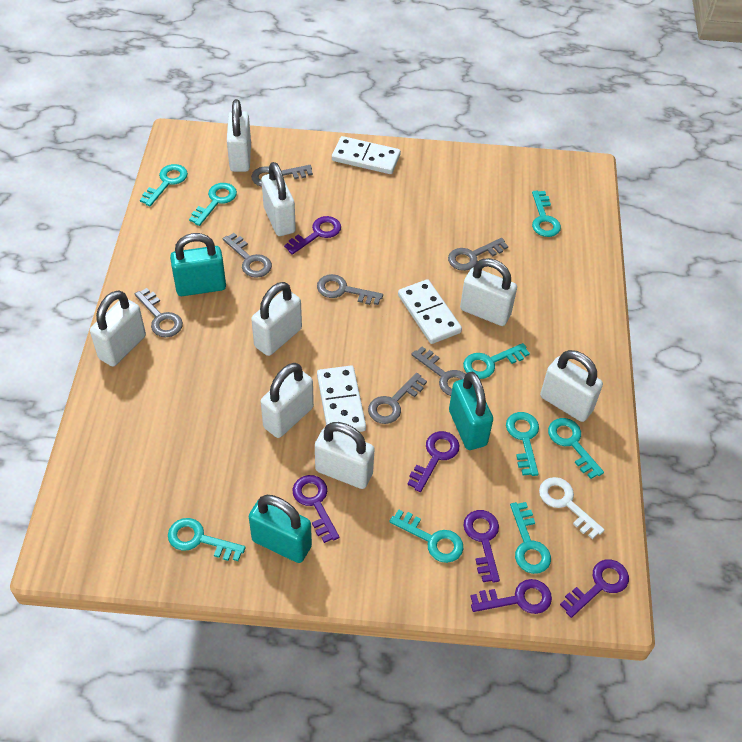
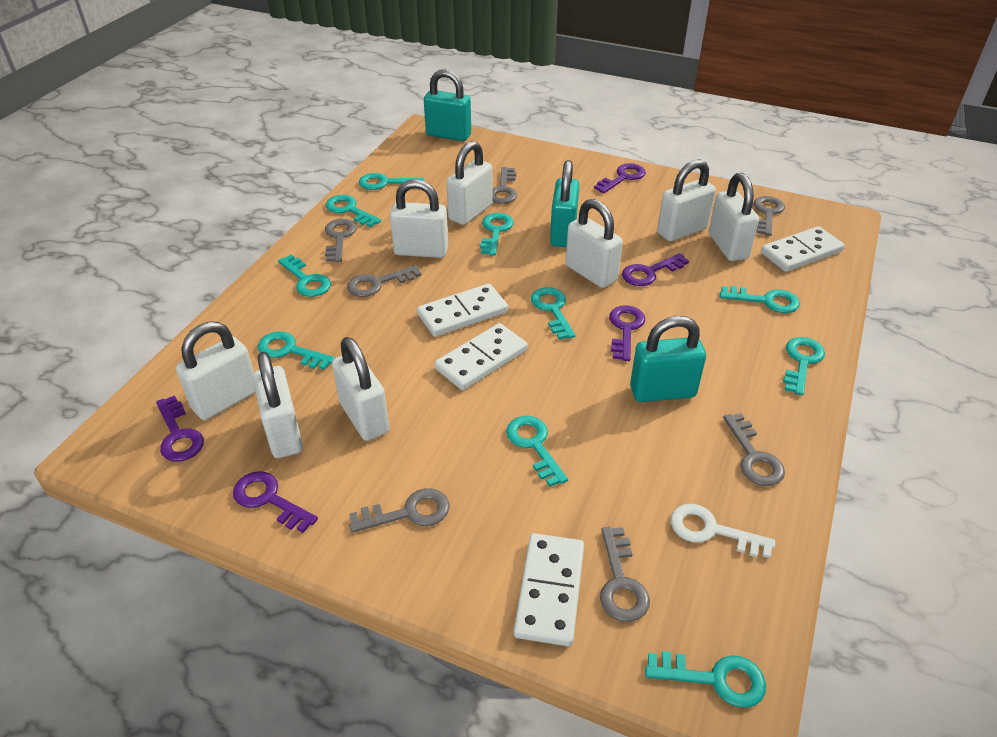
purple key: 6 -> 5
turquoise key: 9 -> 10
white domino: 3 -> 4

